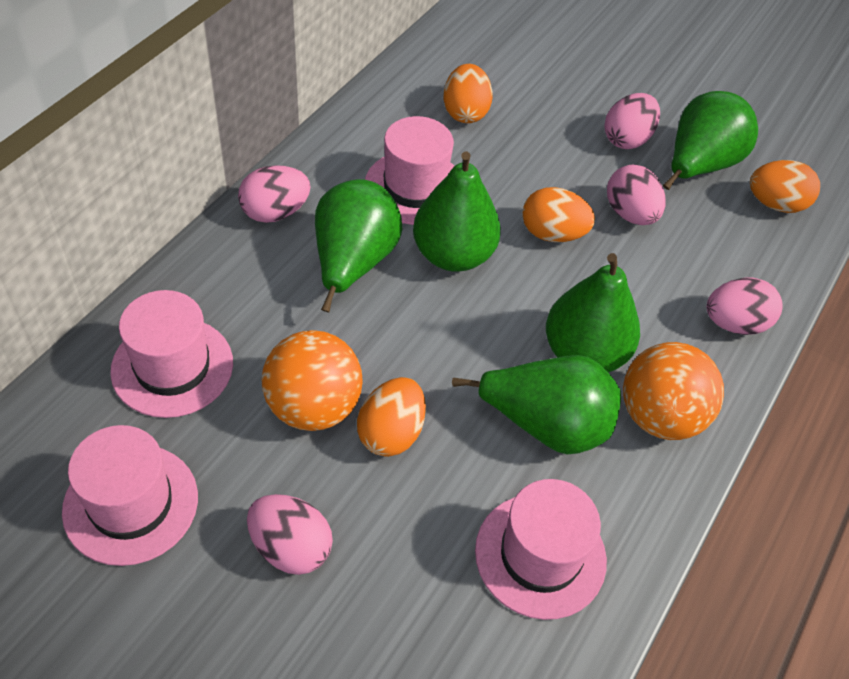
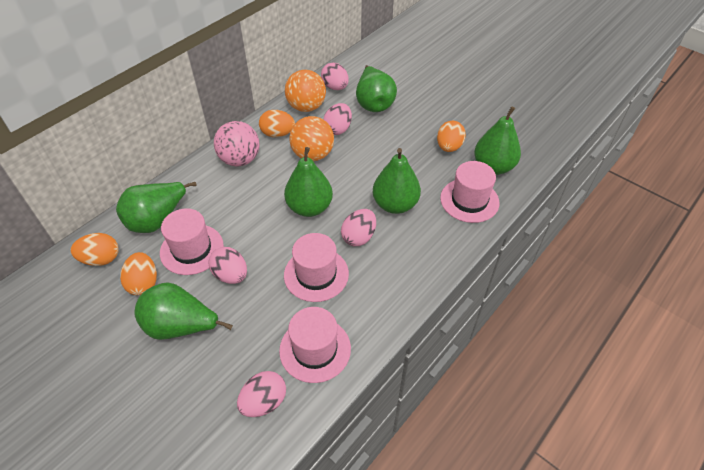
green pear: 5 -> 6
pink ball: 0 -> 1

